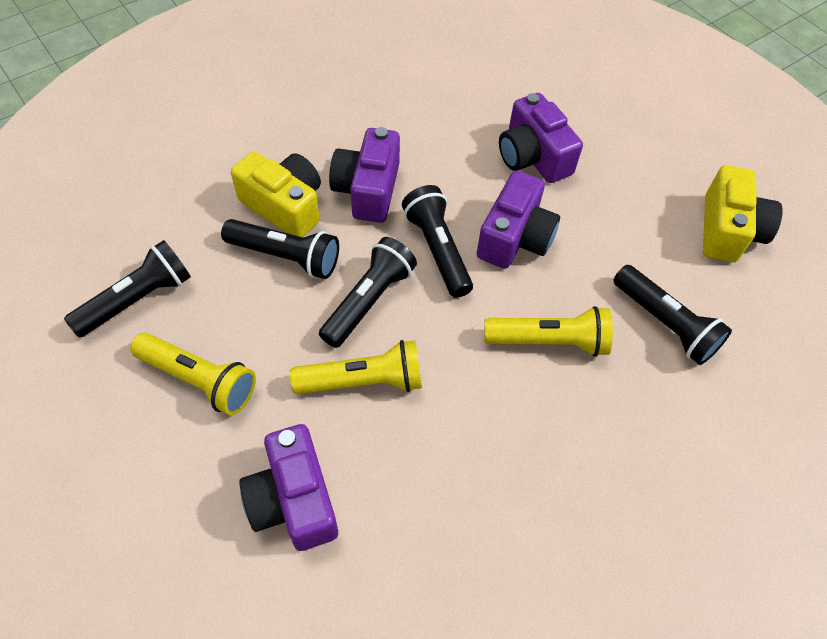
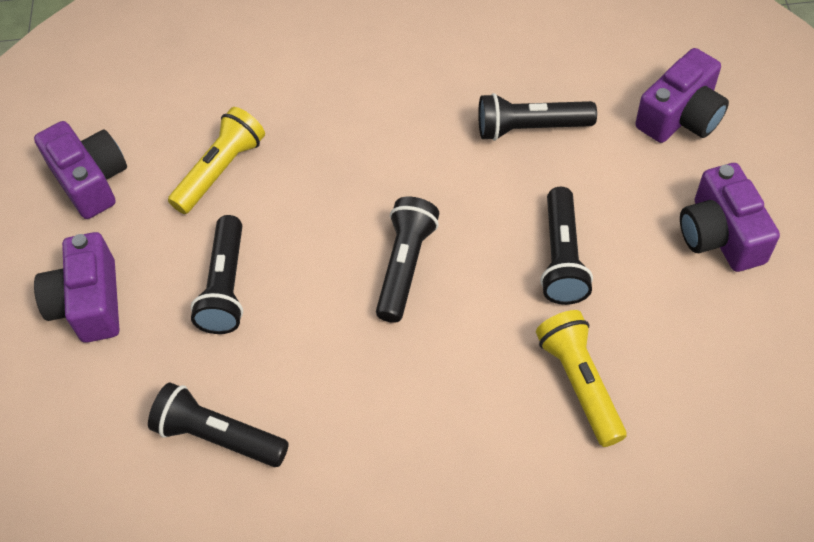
yellow camera: 2 -> 0
yellow flashlight: 3 -> 2

